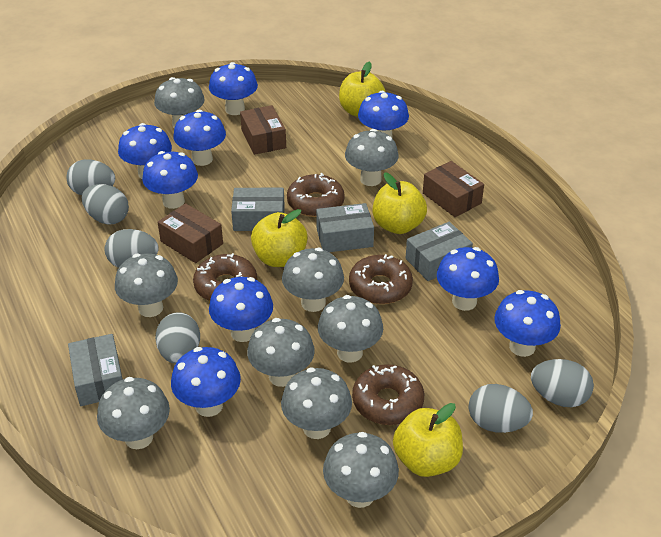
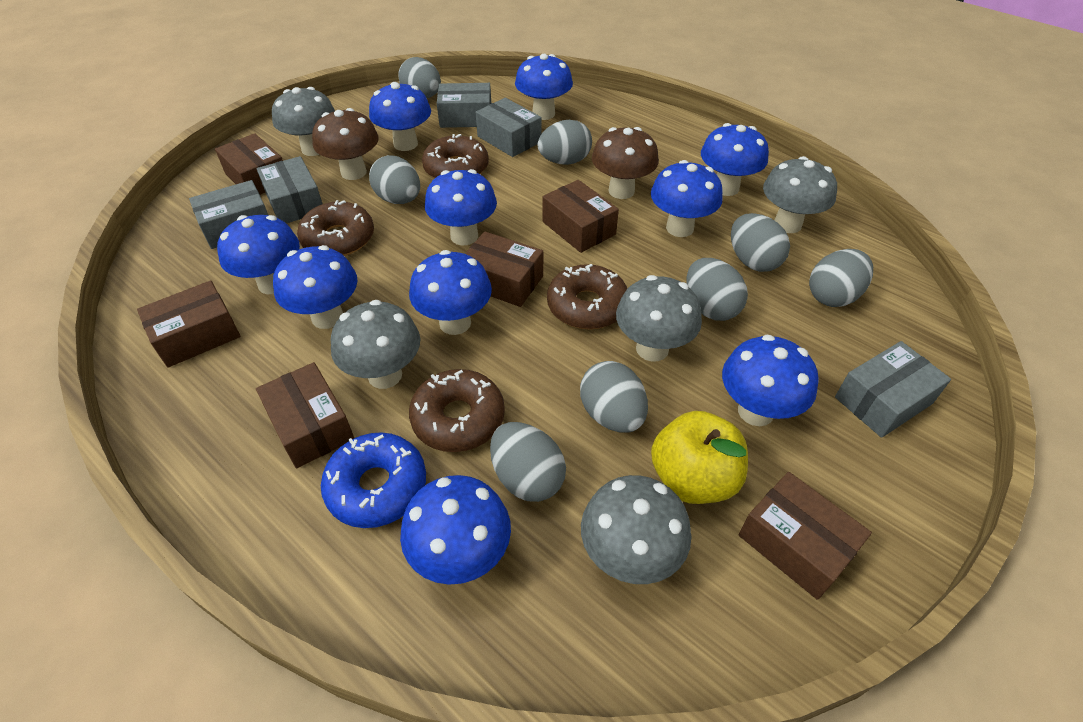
blue donut: 0 -> 1
blue mushroom: 9 -> 10
brown box: 3 -> 6
brown mushroom: 0 -> 2
grey box: 4 -> 5
grey egg: 6 -> 8
grey mushroom: 9 -> 5
yellow apple: 4 -> 1

